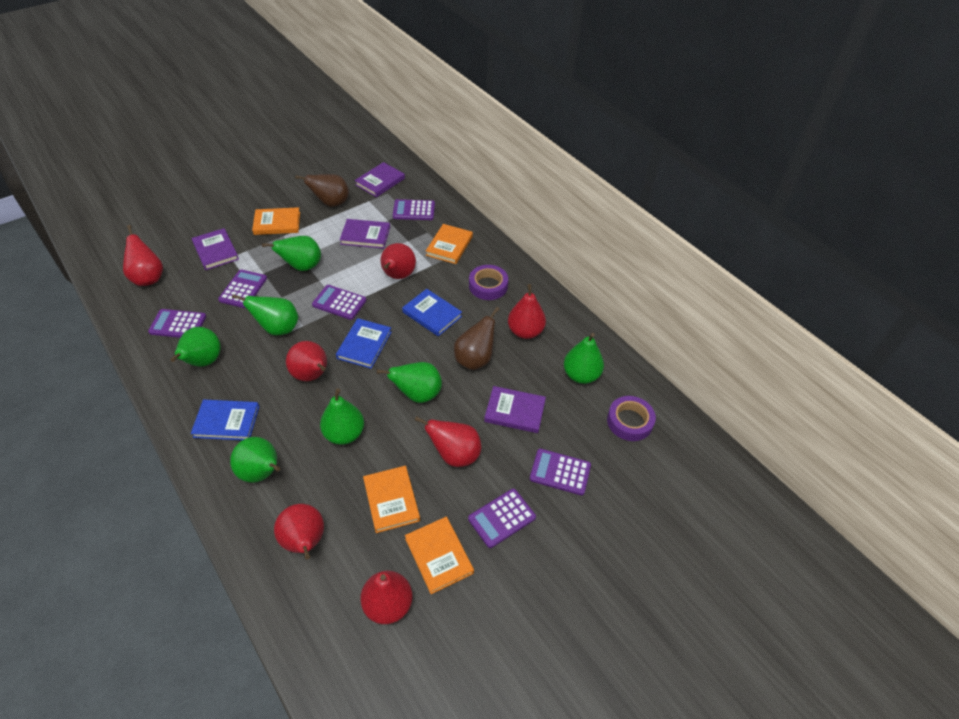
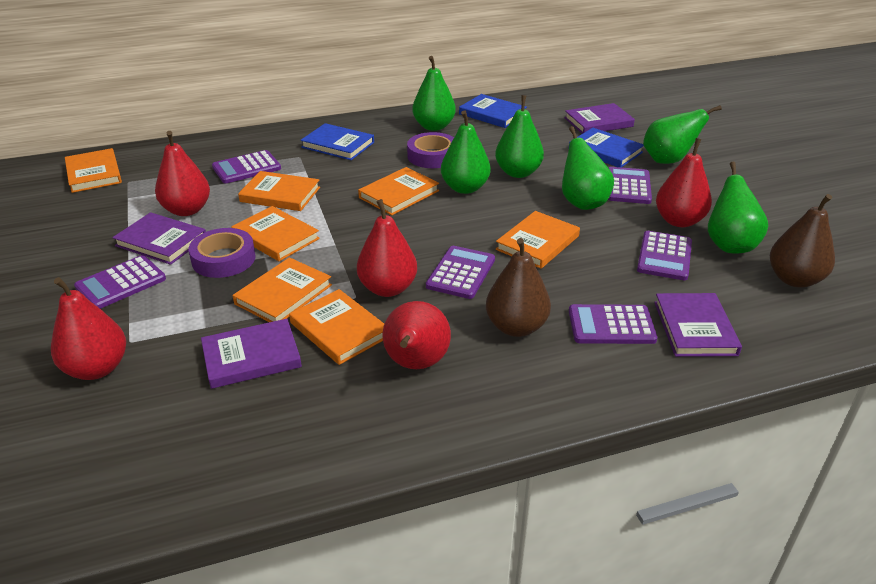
green pear: 7 -> 6
orange book: 4 -> 7
red pear: 7 -> 5

